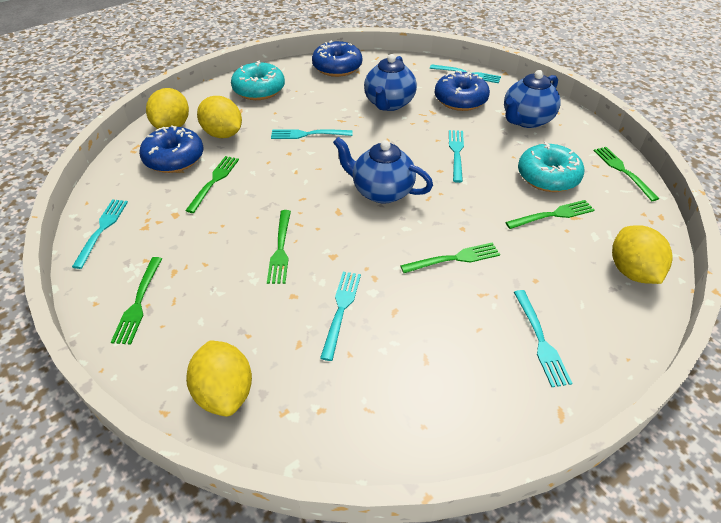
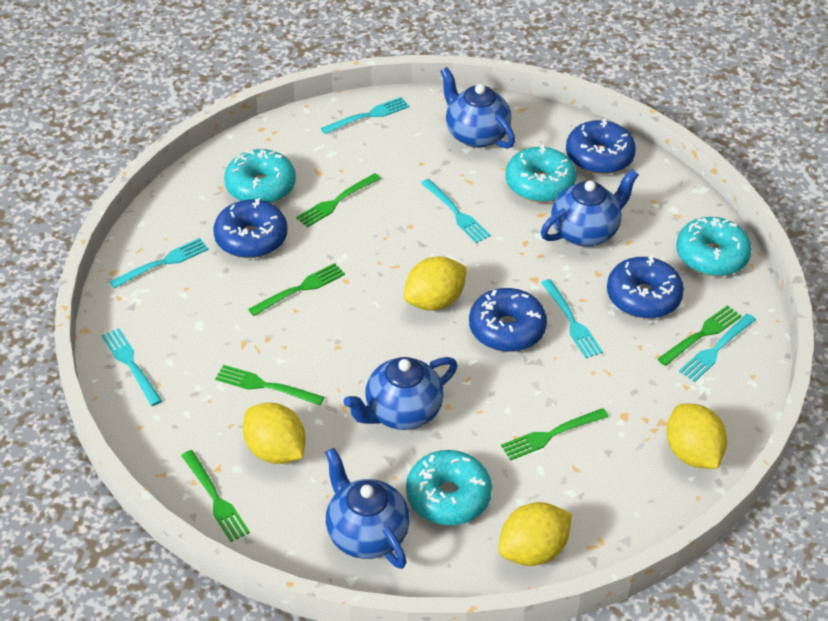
blue donut: 3 -> 4
blue teapot: 3 -> 4
turquoise donut: 2 -> 4

